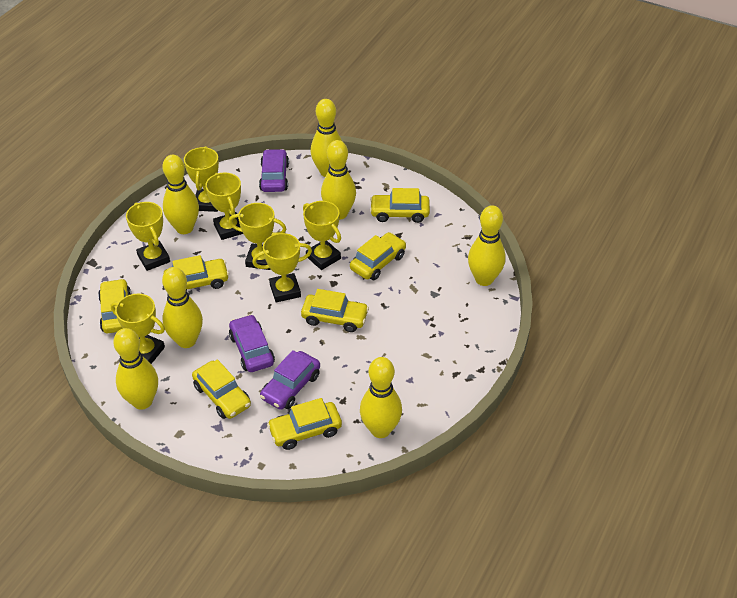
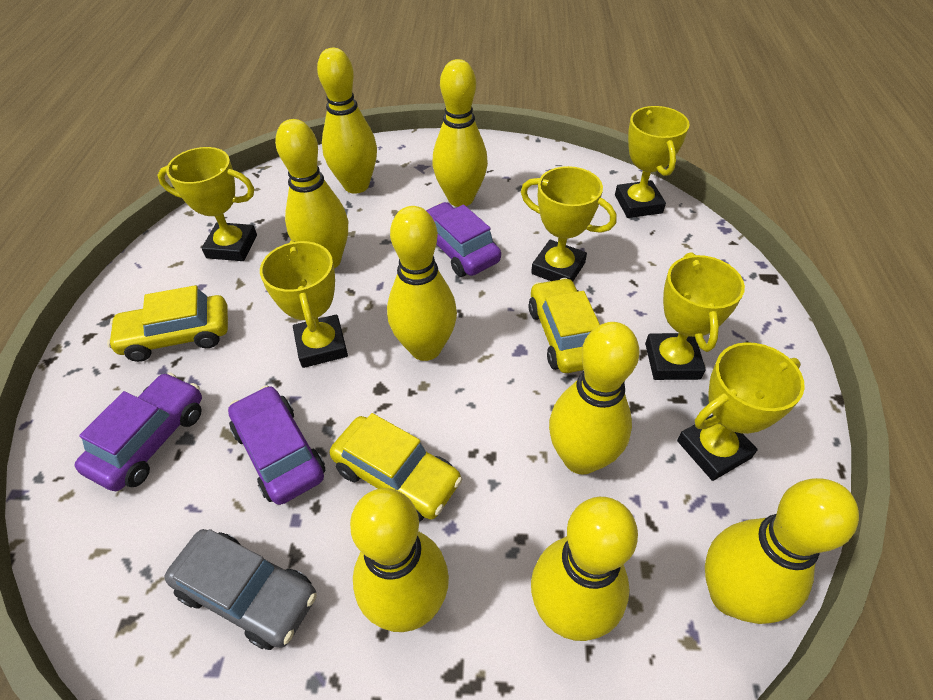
grey car: 0 -> 1
yellow bowling pin: 7 -> 8
yellow car: 7 -> 3
yellow trophy: 7 -> 6

